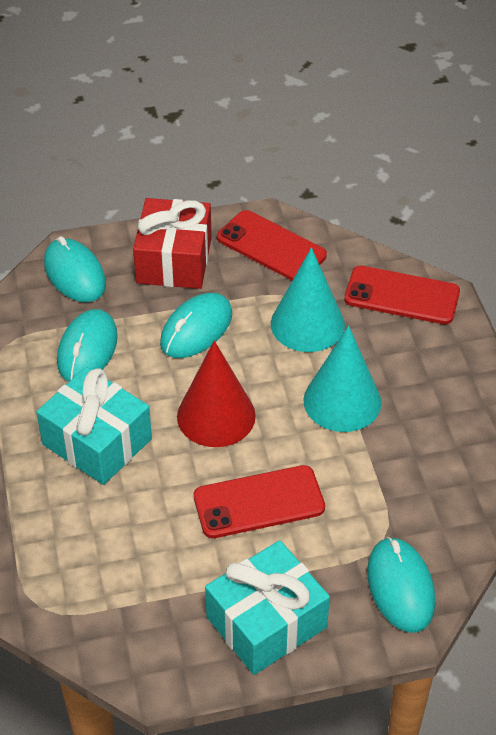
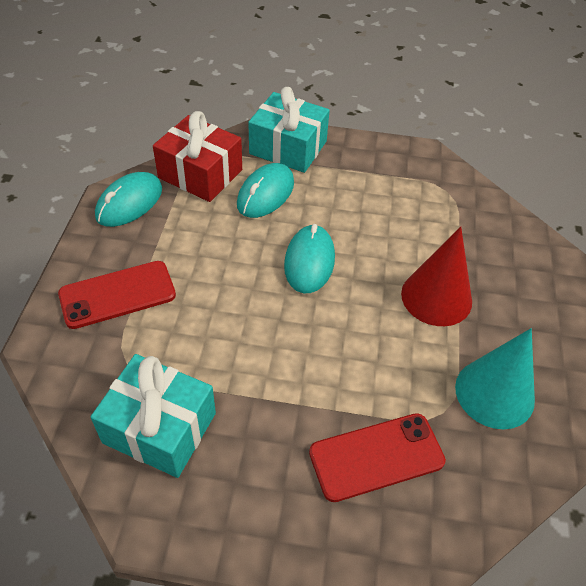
red phone: 3 -> 2
turquoise cone: 2 -> 1
turquoise mouse: 4 -> 3

